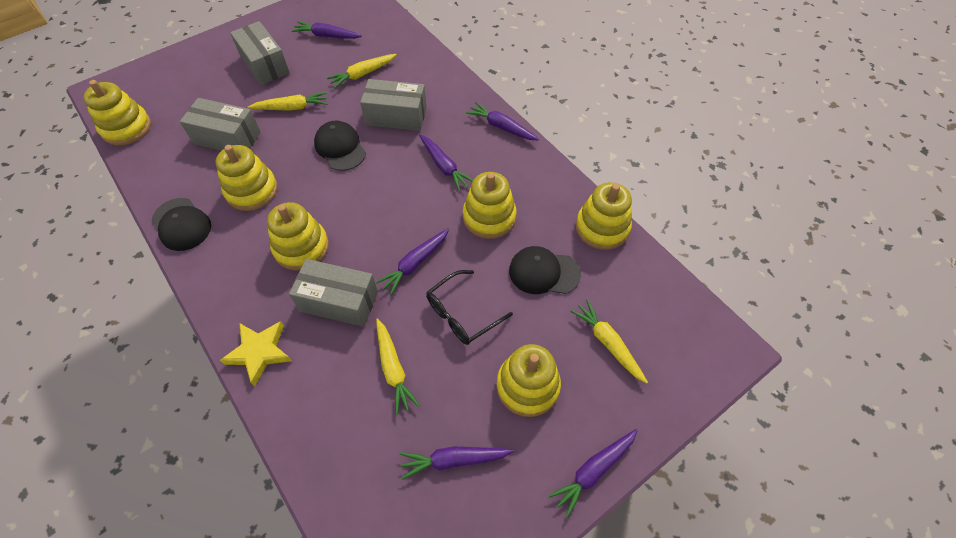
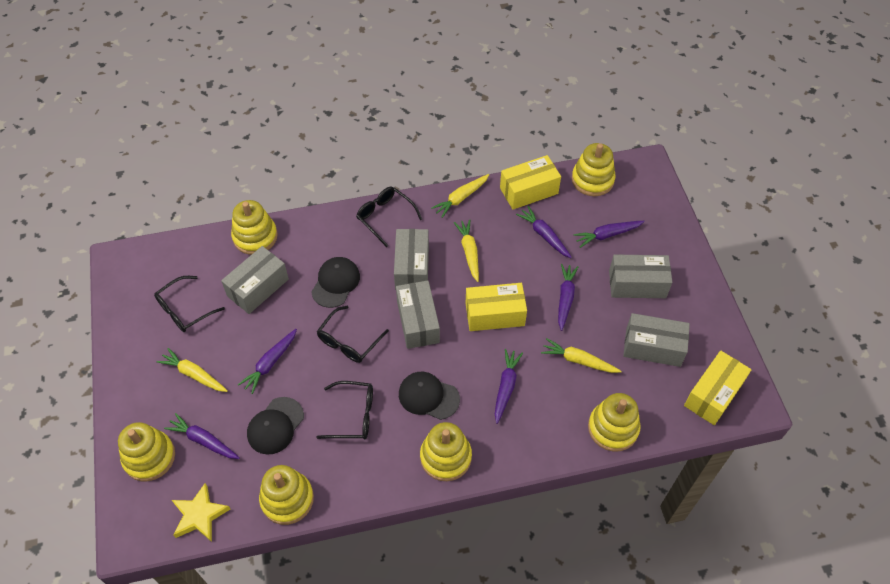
black glasses: 1 -> 4
grey box: 4 -> 5
yellow box: 0 -> 3

